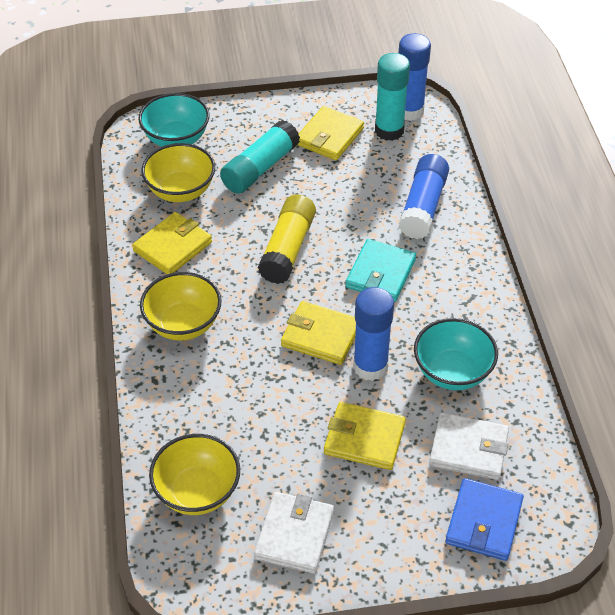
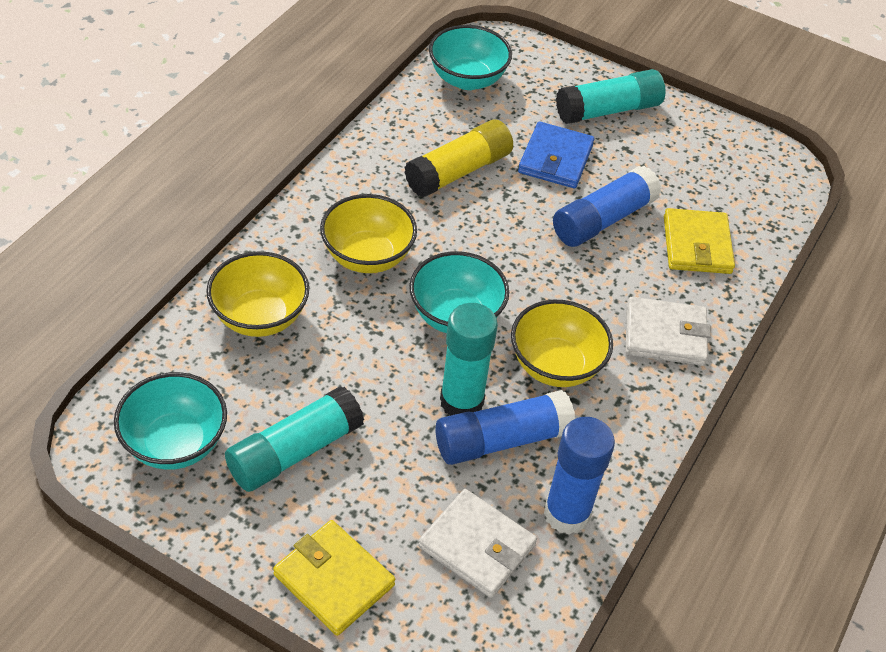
turquoise bowl: 2 -> 3
turquoise glue stick: 2 -> 3
turquoise wallet: 1 -> 0
yellow wallet: 4 -> 2

